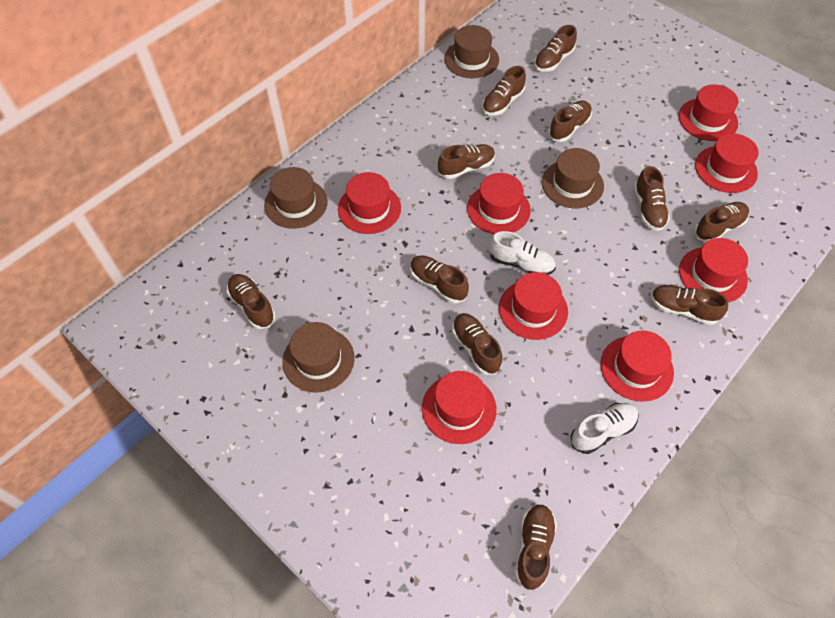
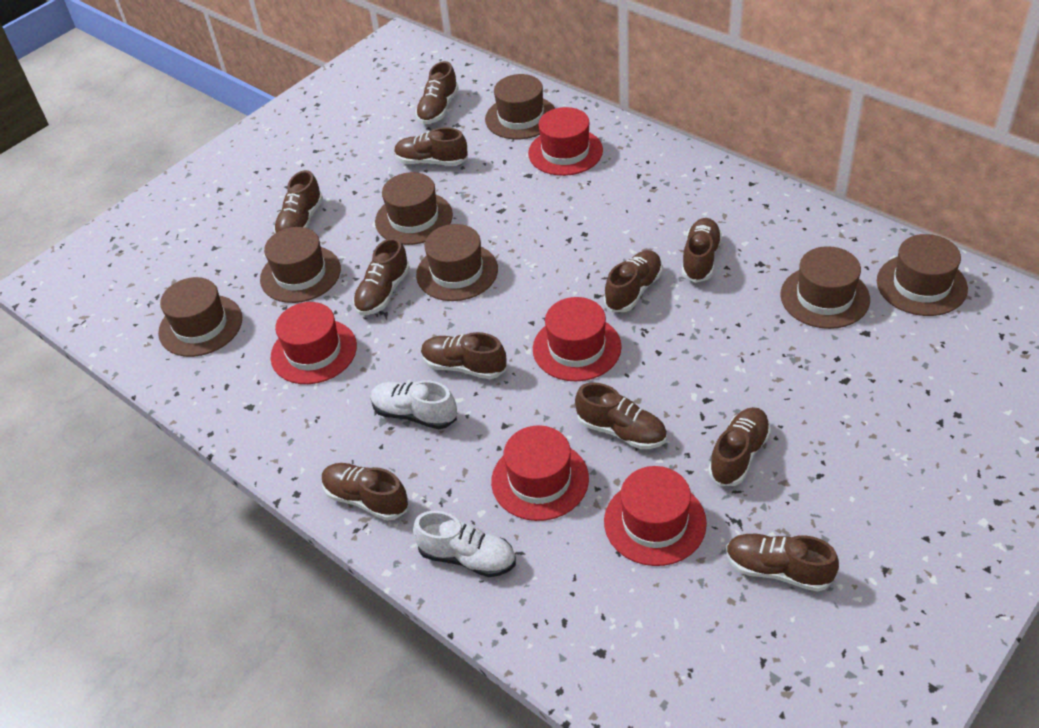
brown hat: 4 -> 7
red hat: 8 -> 5

